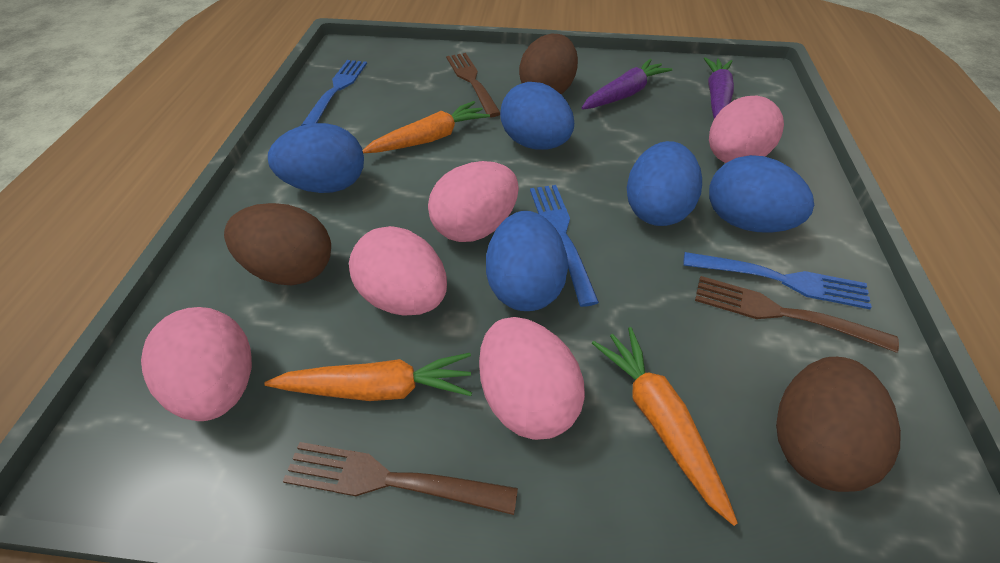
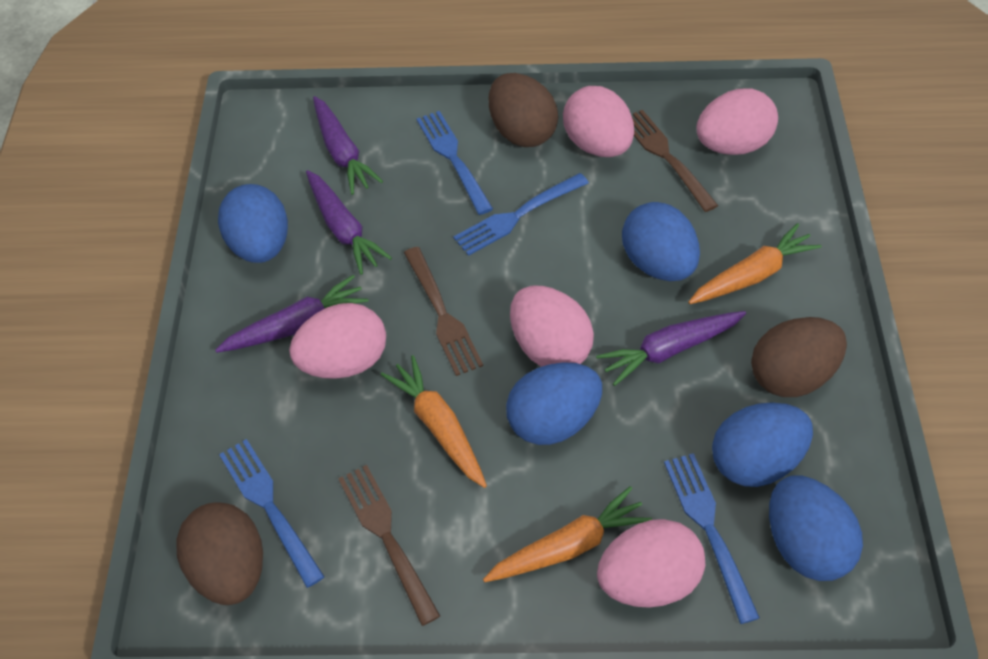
blue fork: 3 -> 4
purple carrot: 2 -> 4

